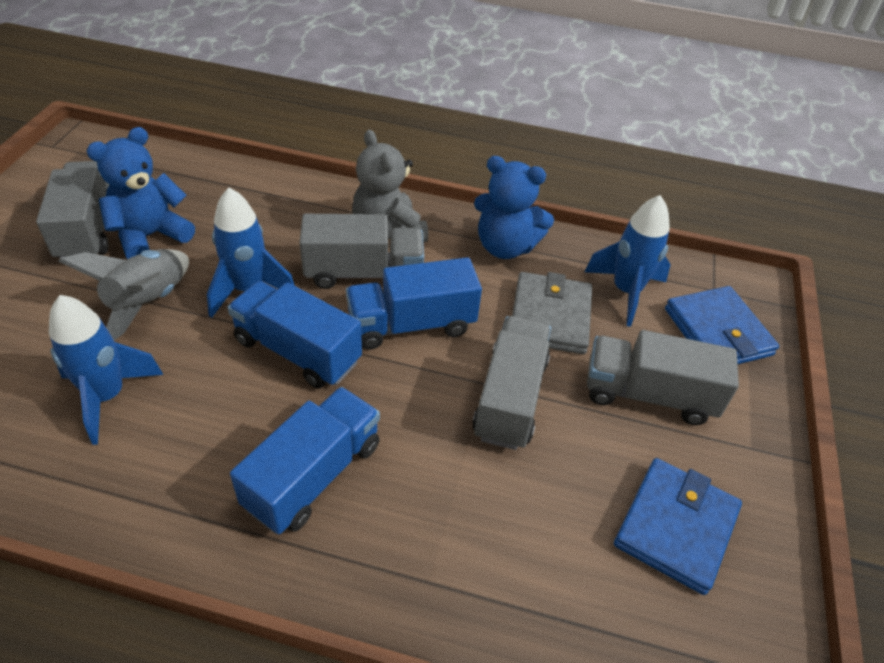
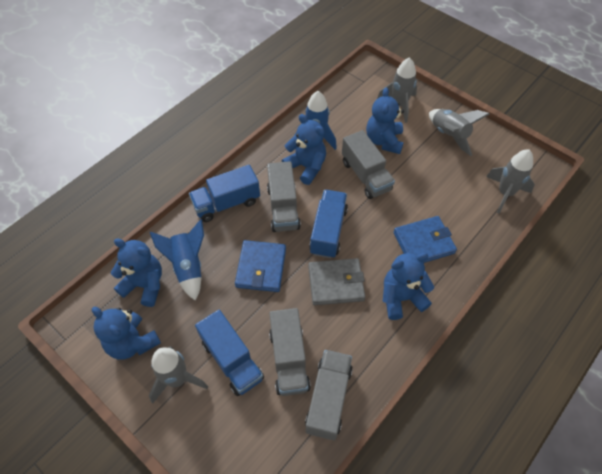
blue rocket: 3 -> 2
blue teddy bear: 2 -> 5
grey rocket: 1 -> 4
grey teddy bear: 1 -> 0

